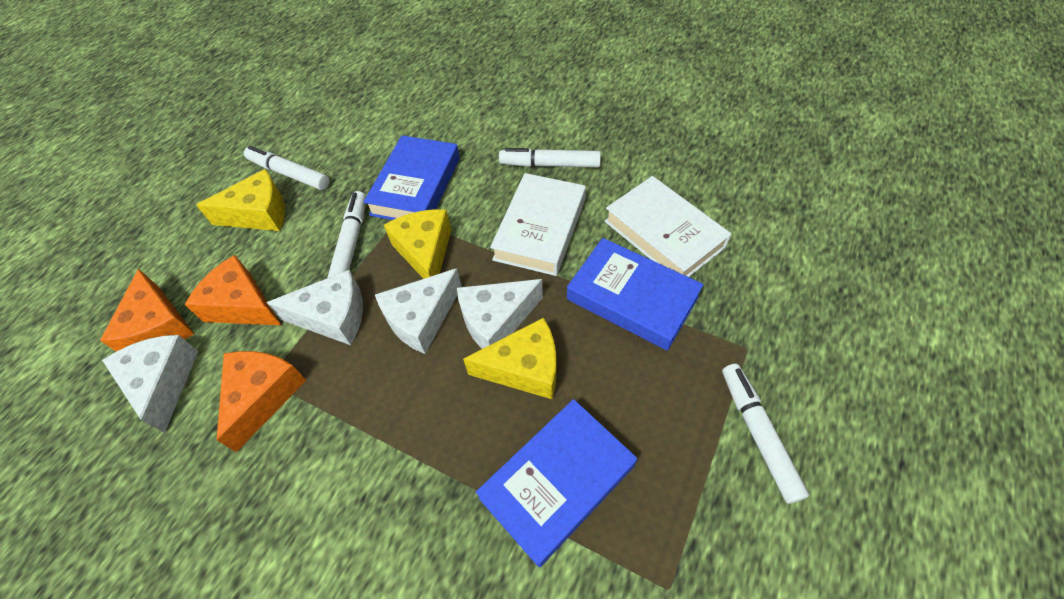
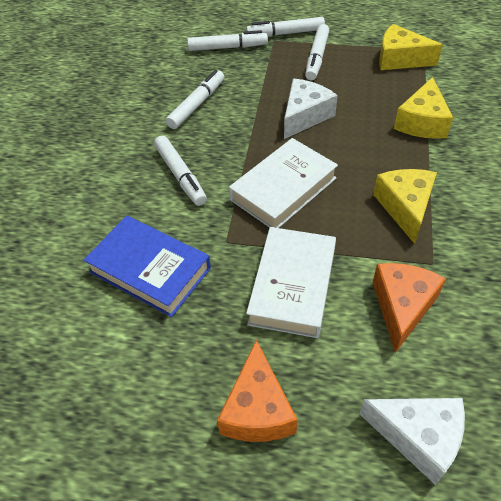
blue book: 3 -> 1
orange cheese: 3 -> 2
white cheese: 4 -> 2
white marker: 4 -> 5

